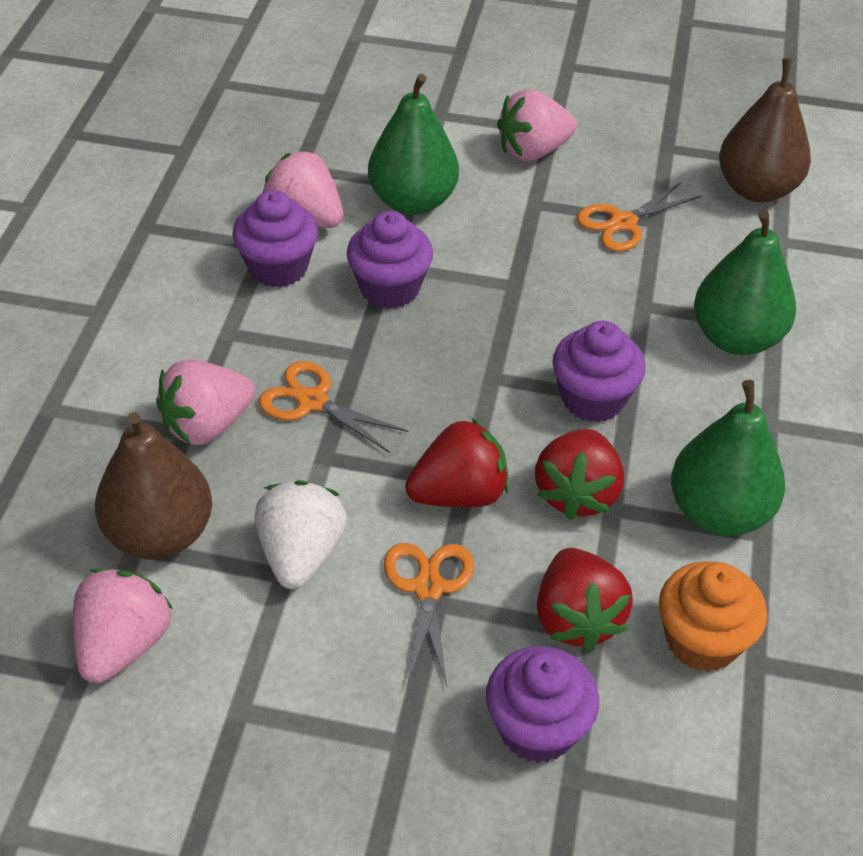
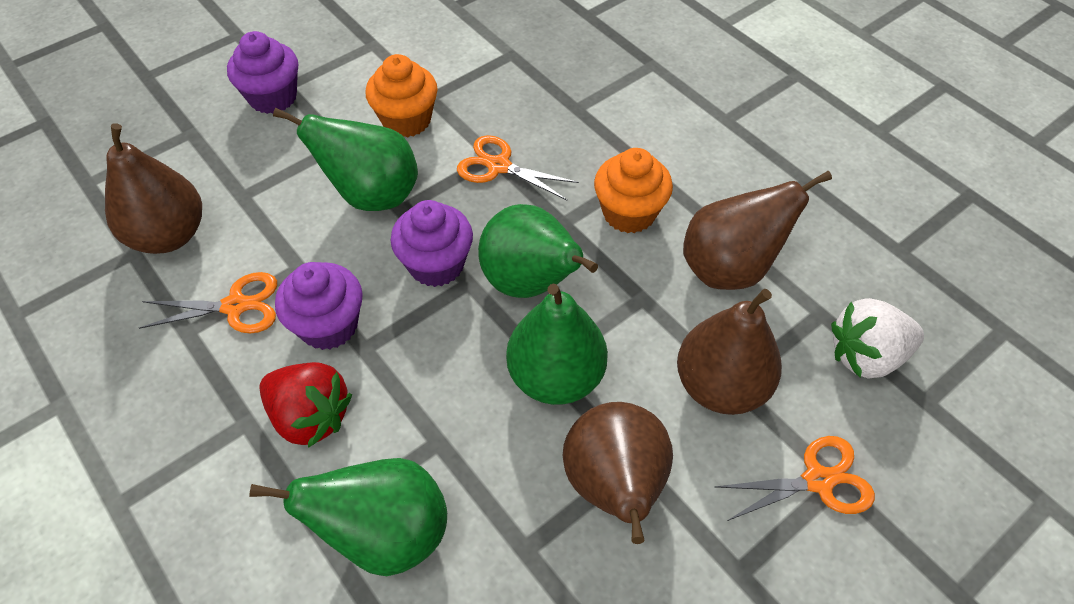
brown pear: 2 -> 4
green pear: 3 -> 4
orange cupcake: 1 -> 2
pink strawberry: 4 -> 0
purple cupcake: 4 -> 3
red strawberry: 3 -> 1

